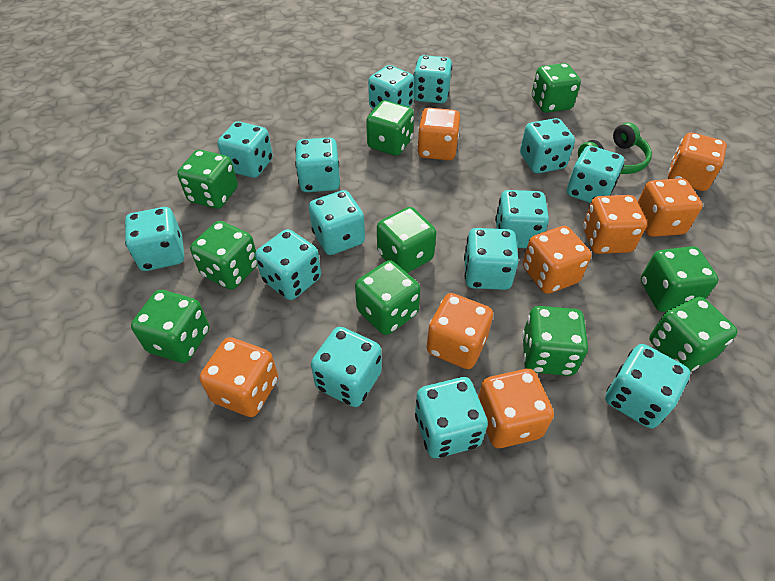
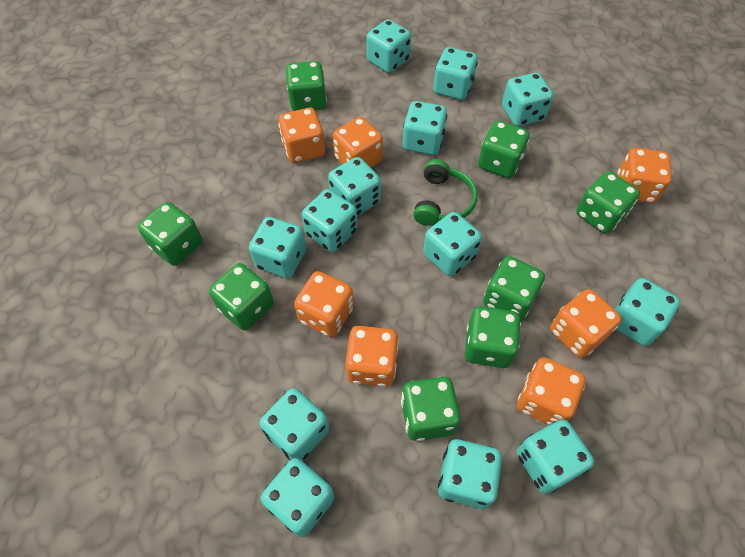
green dice: 10 -> 8
orange dice: 8 -> 7
turquoise dice: 14 -> 13

